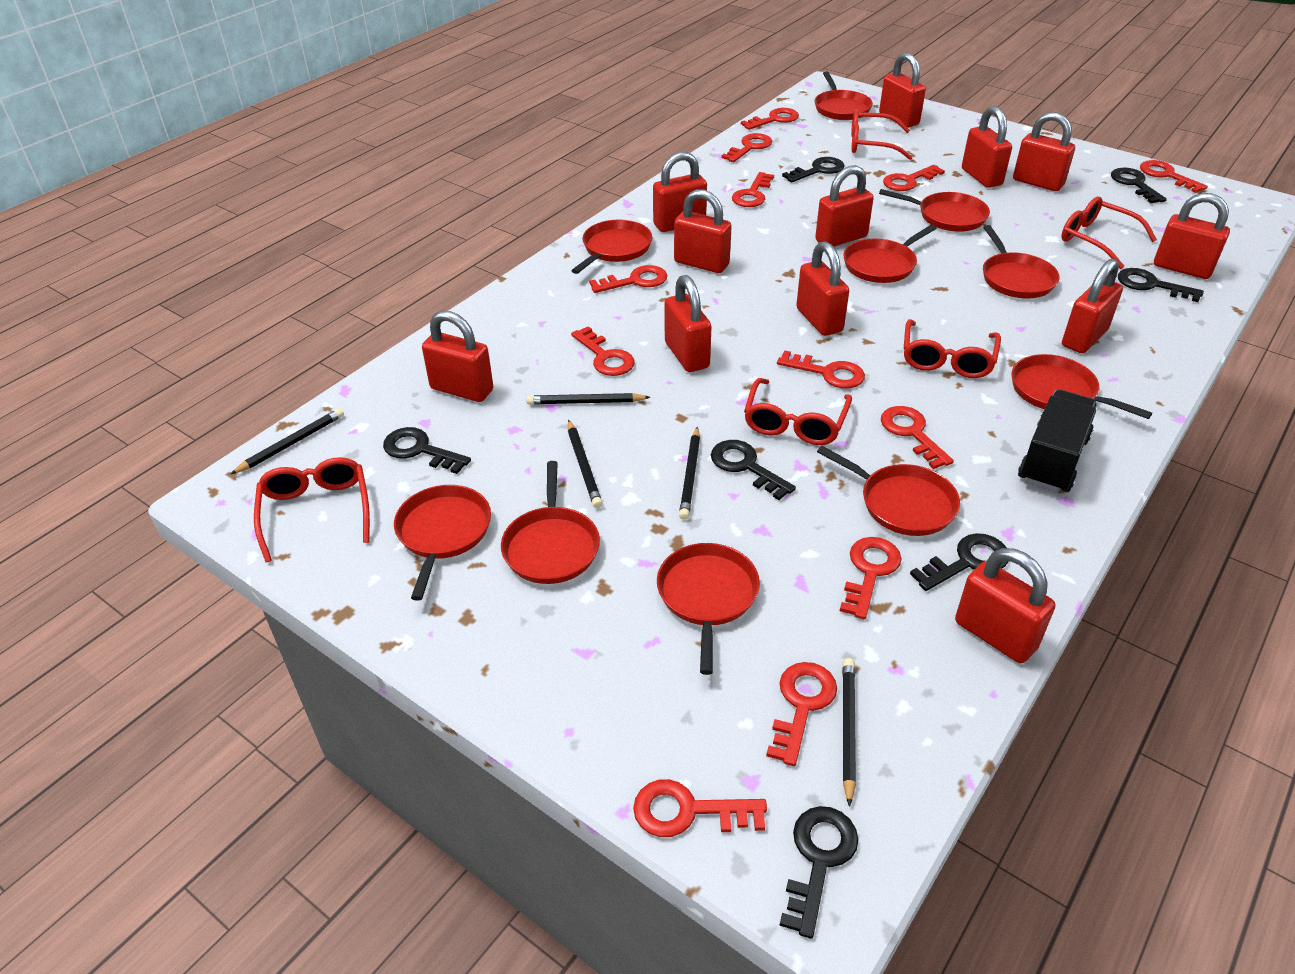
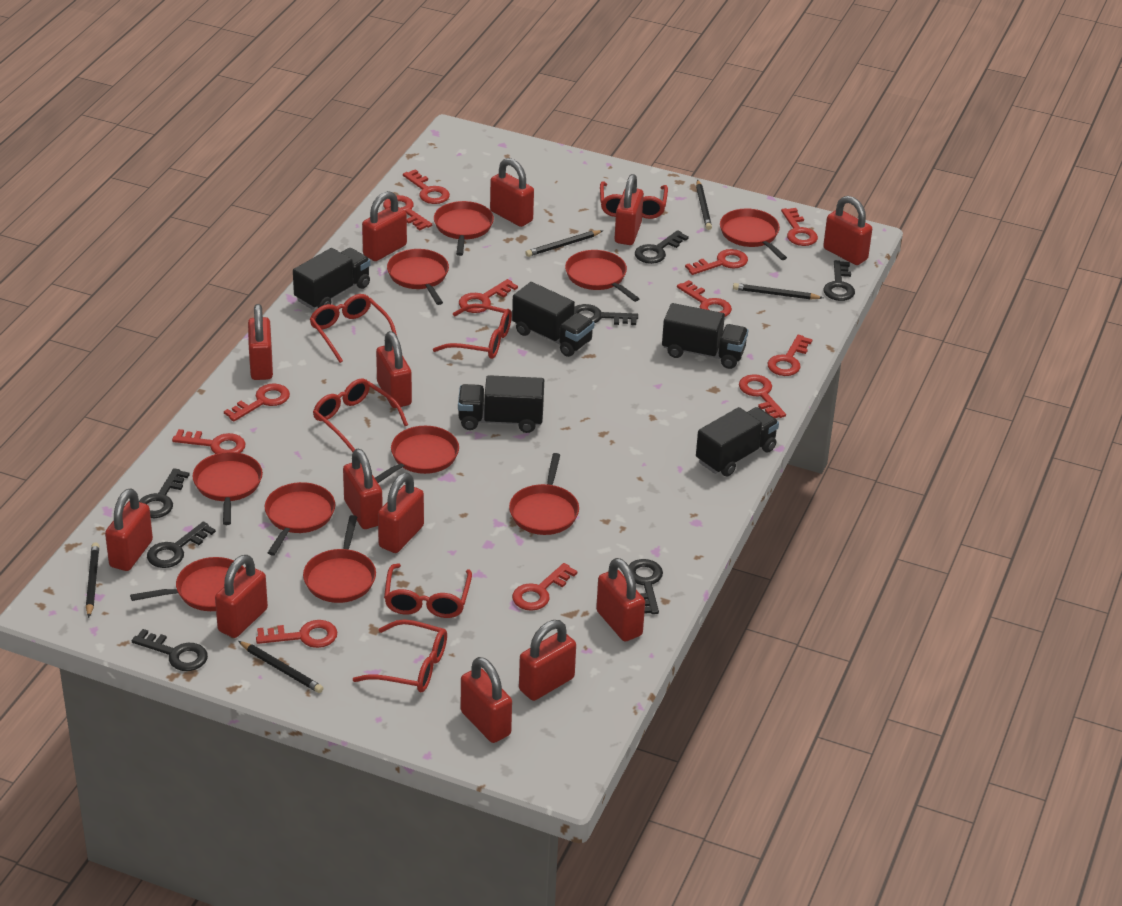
black truck: 1 -> 5
red glasses: 5 -> 6
red padlock: 12 -> 13

